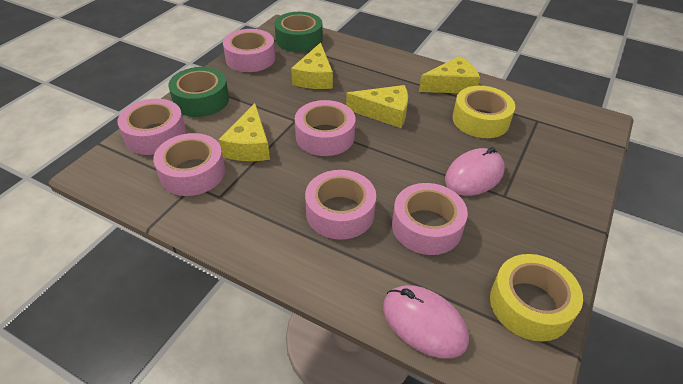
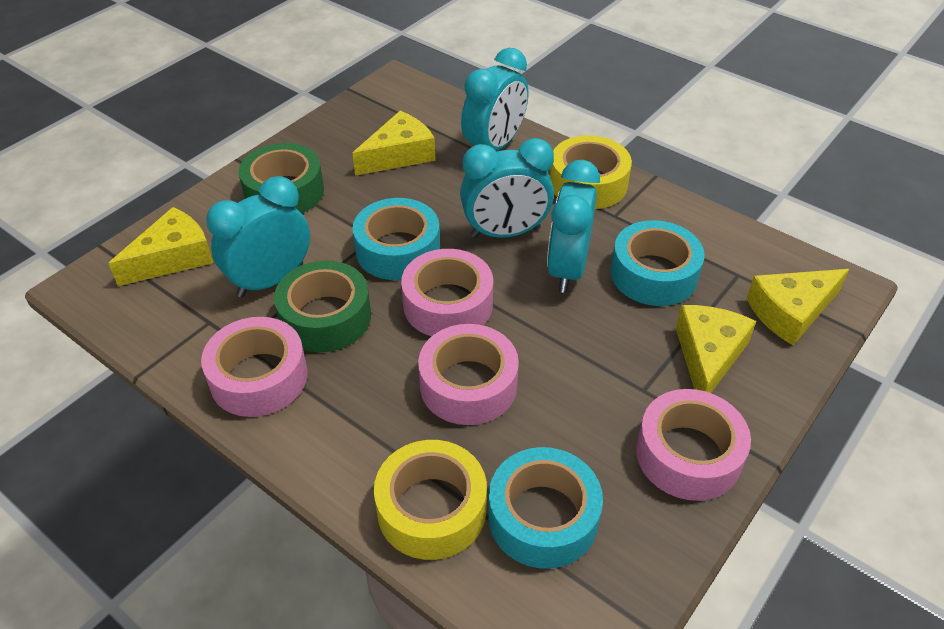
pink mouse: 2 -> 0
pink tape: 6 -> 4
turquoise clock: 0 -> 4
turquoise tape: 0 -> 3

